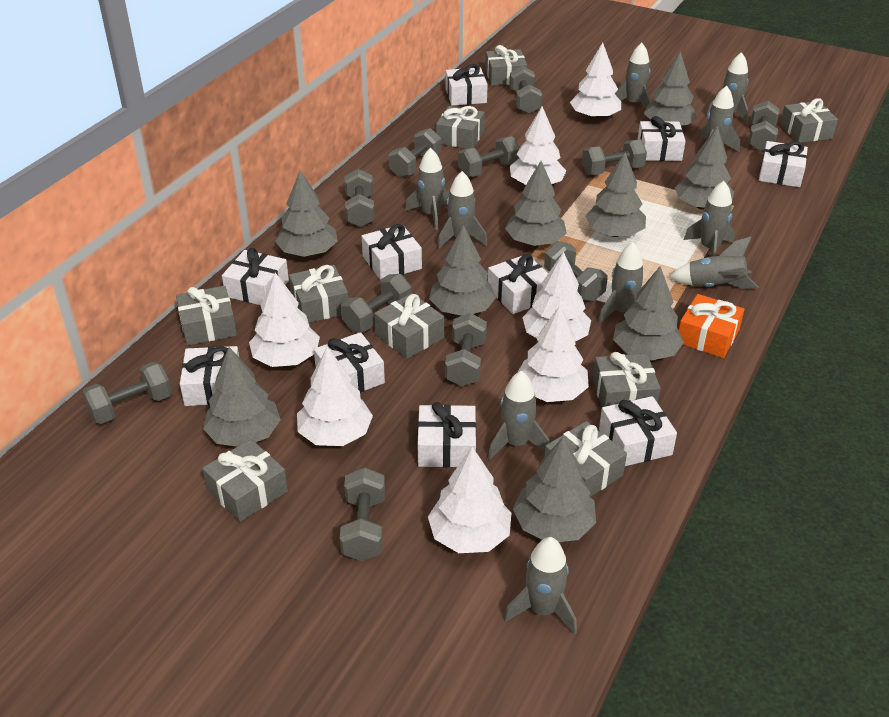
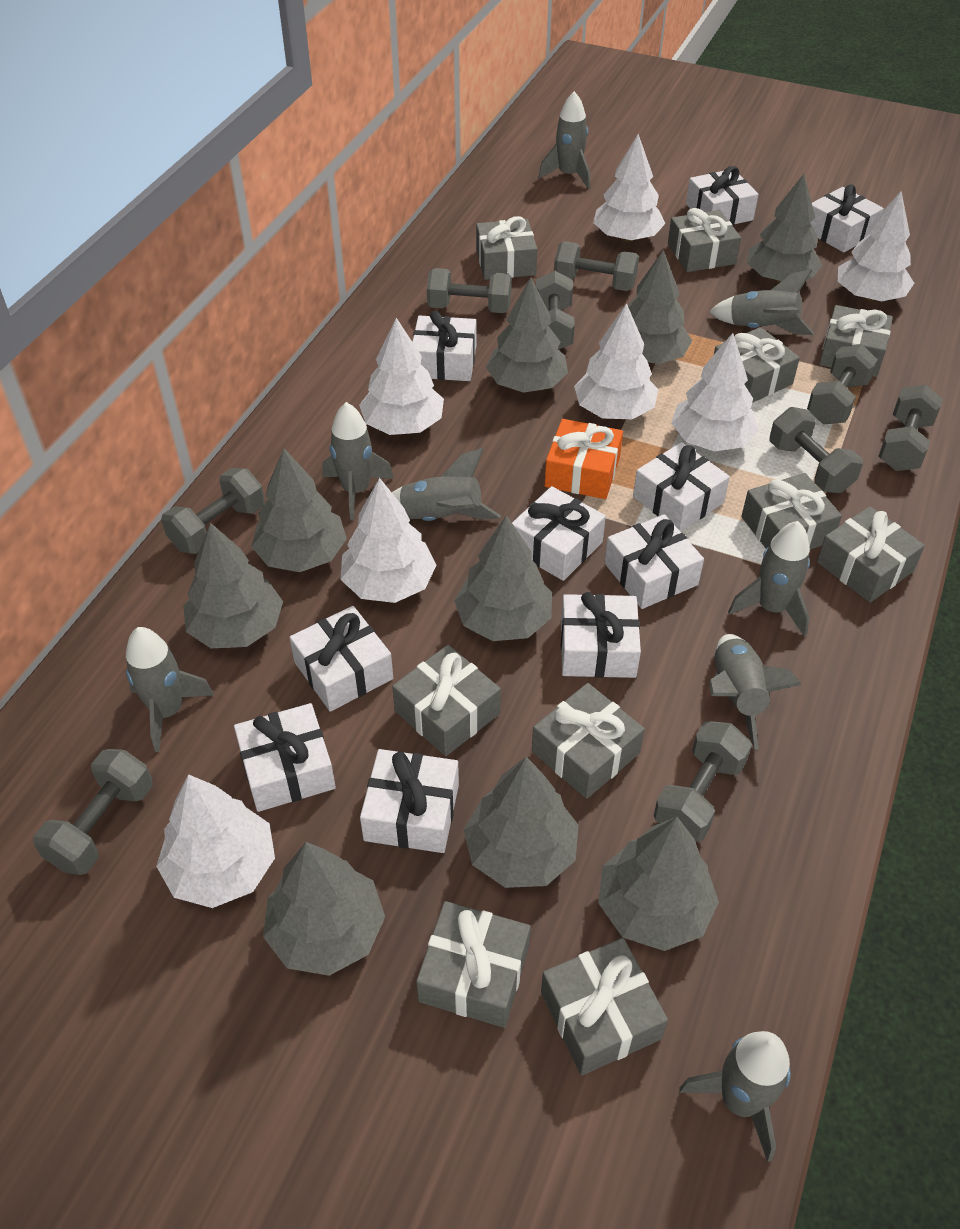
grey dumbbell: 11 -> 9
grey gift: 9 -> 10
grey rocket: 10 -> 8

